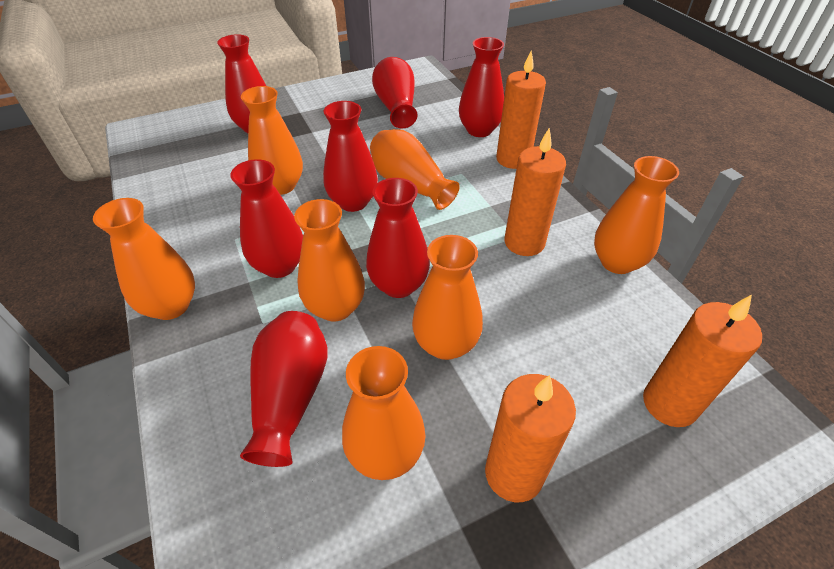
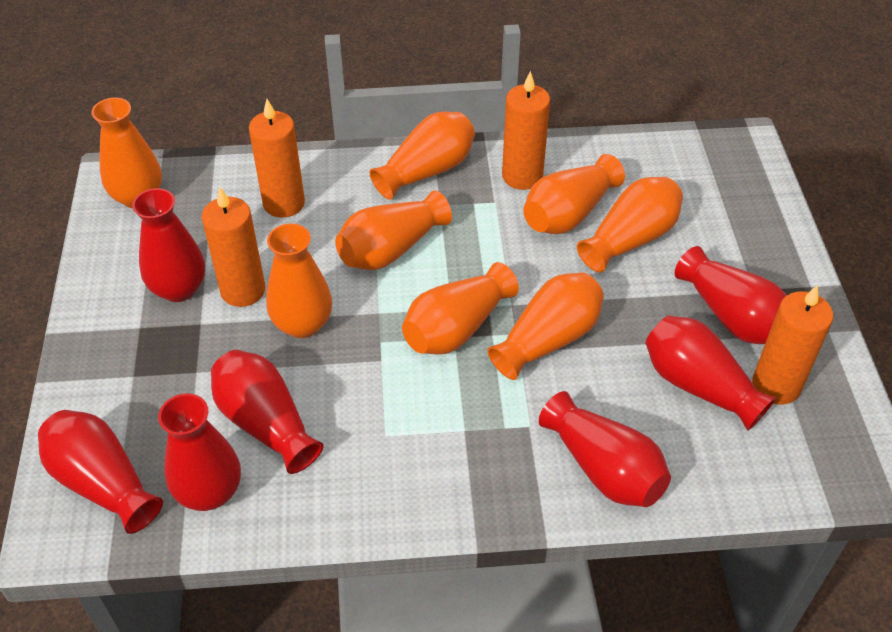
orange vase: 7 -> 8

